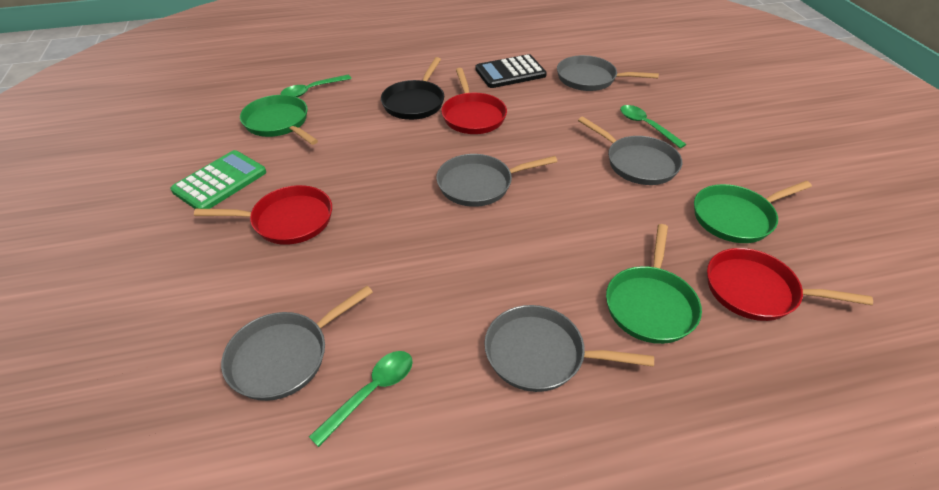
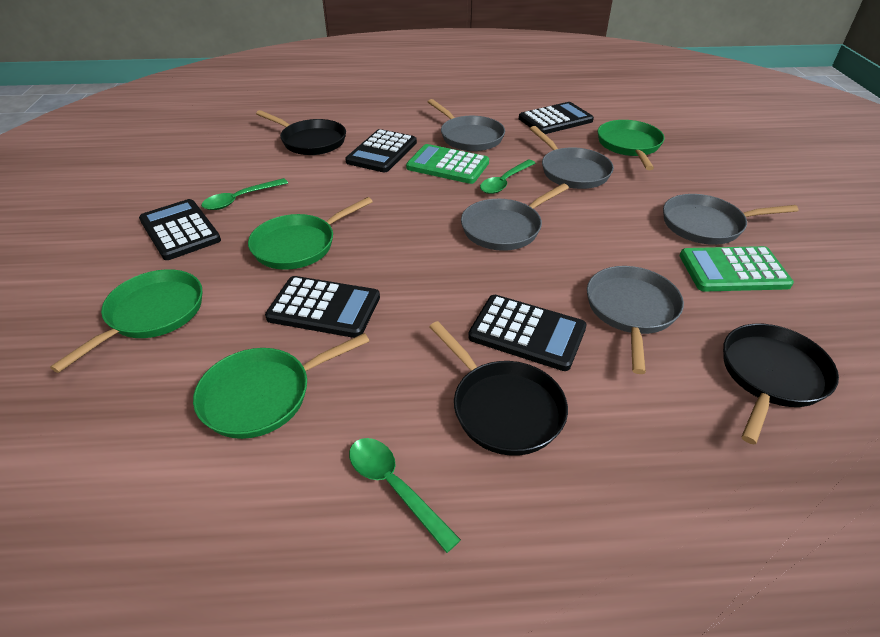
black calculator: 1 -> 5
black pan: 1 -> 3
green calculator: 1 -> 2
green pan: 3 -> 4
red pan: 3 -> 0

